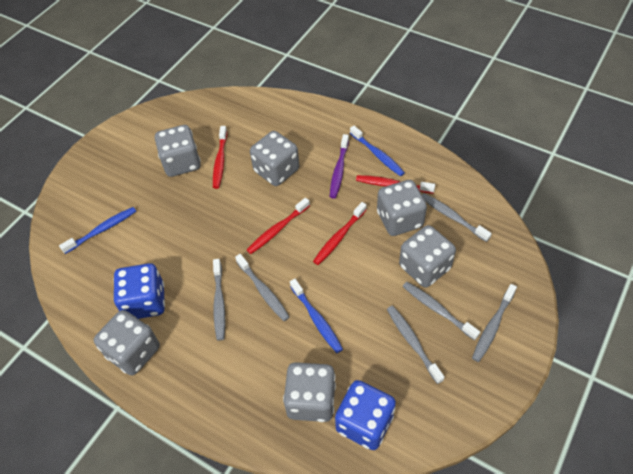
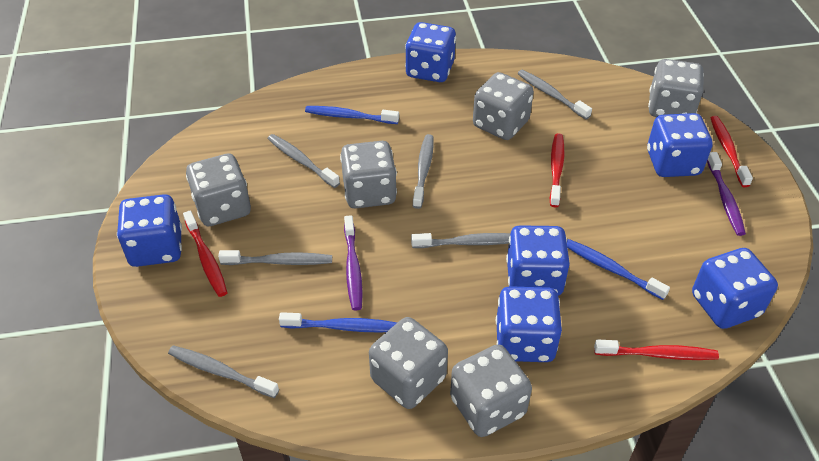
blue dice: 2 -> 6
purple toothbrush: 1 -> 2

